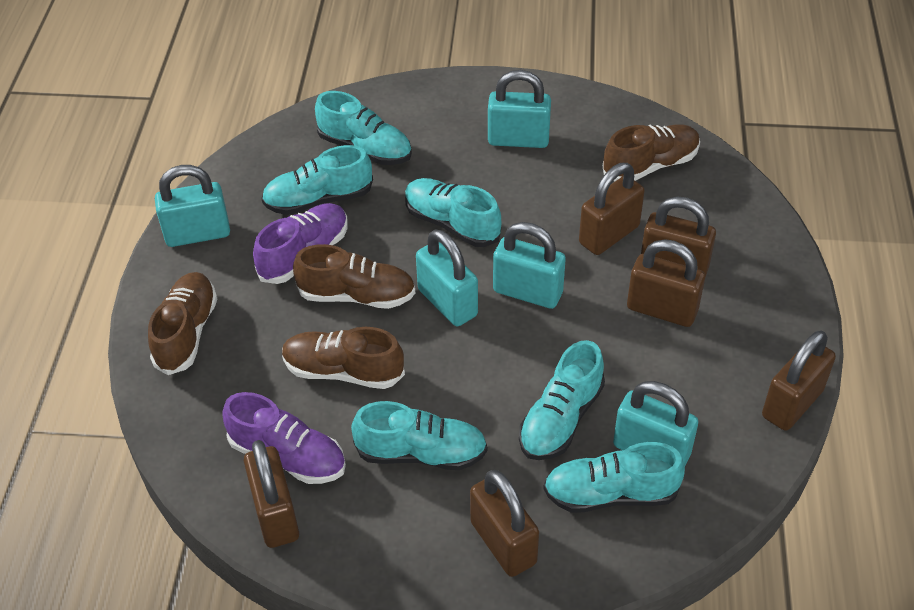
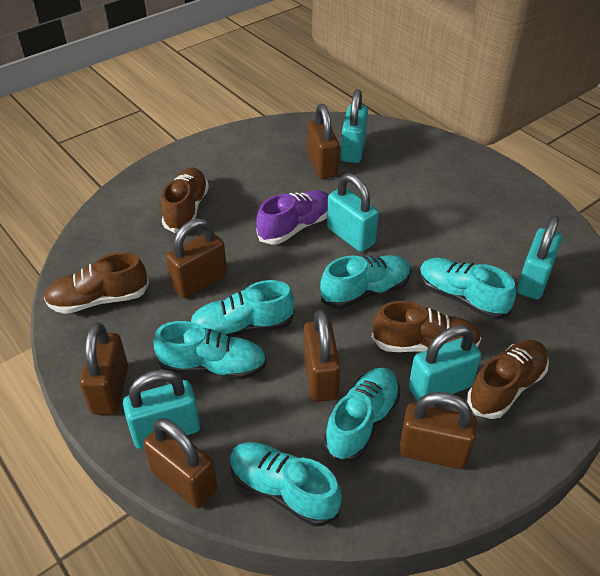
purple shoe: 2 -> 1

